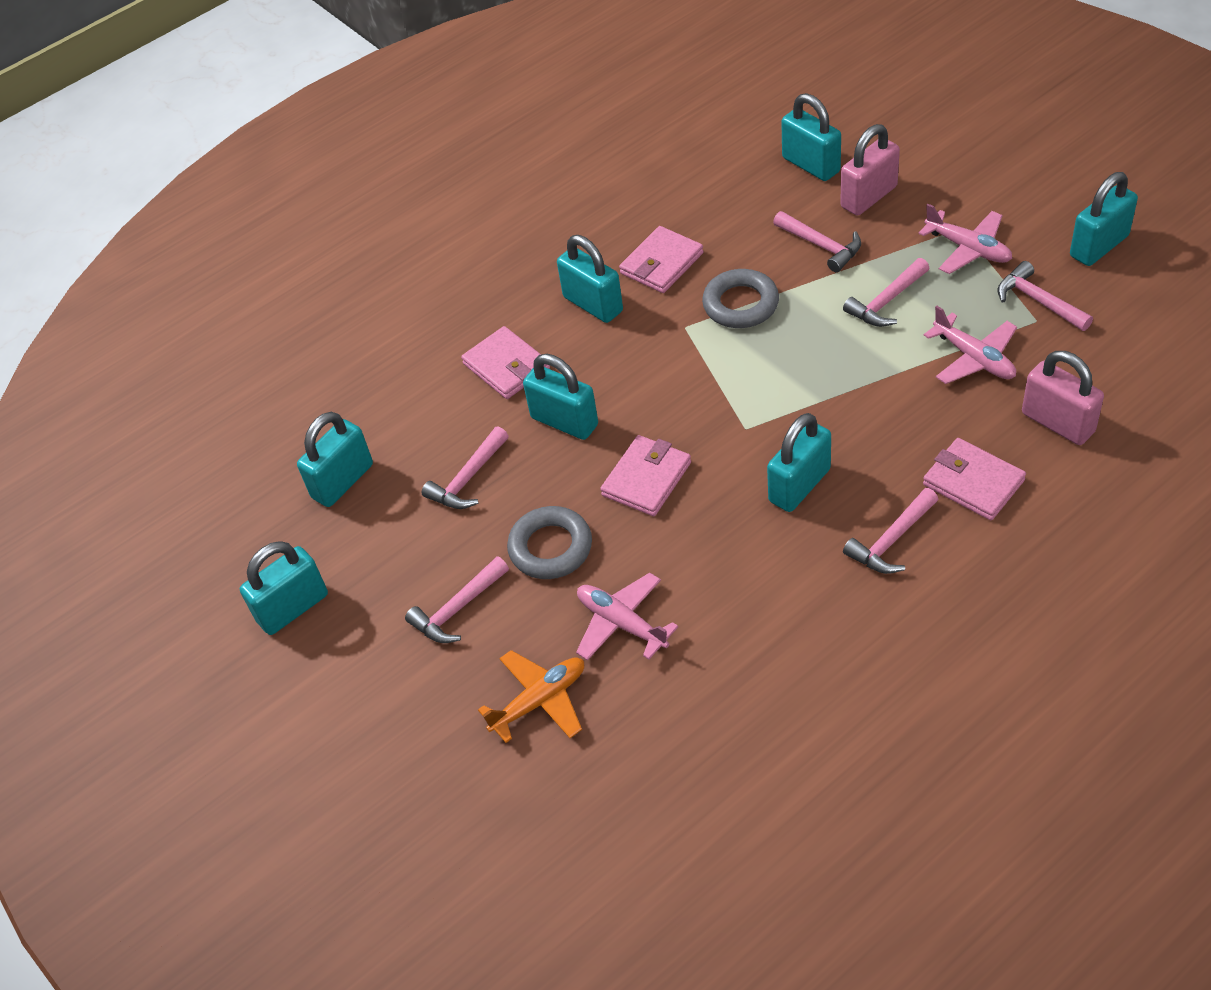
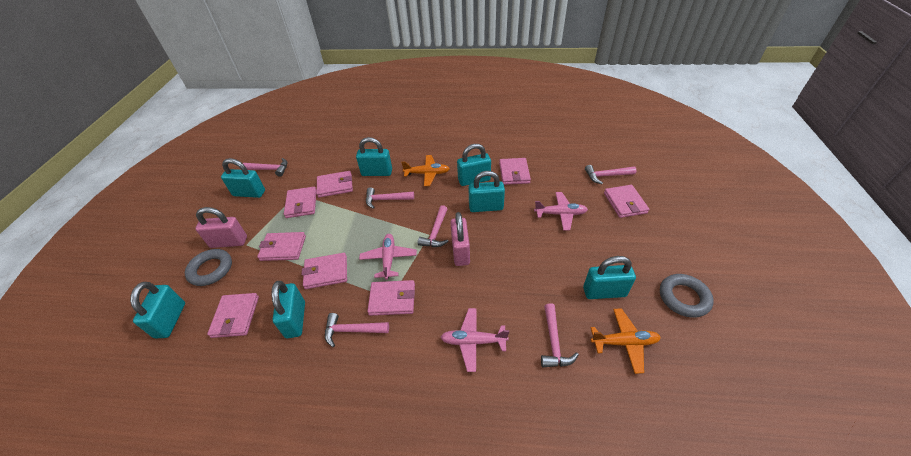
orange plane: 1 -> 2
pink wallet: 4 -> 8

